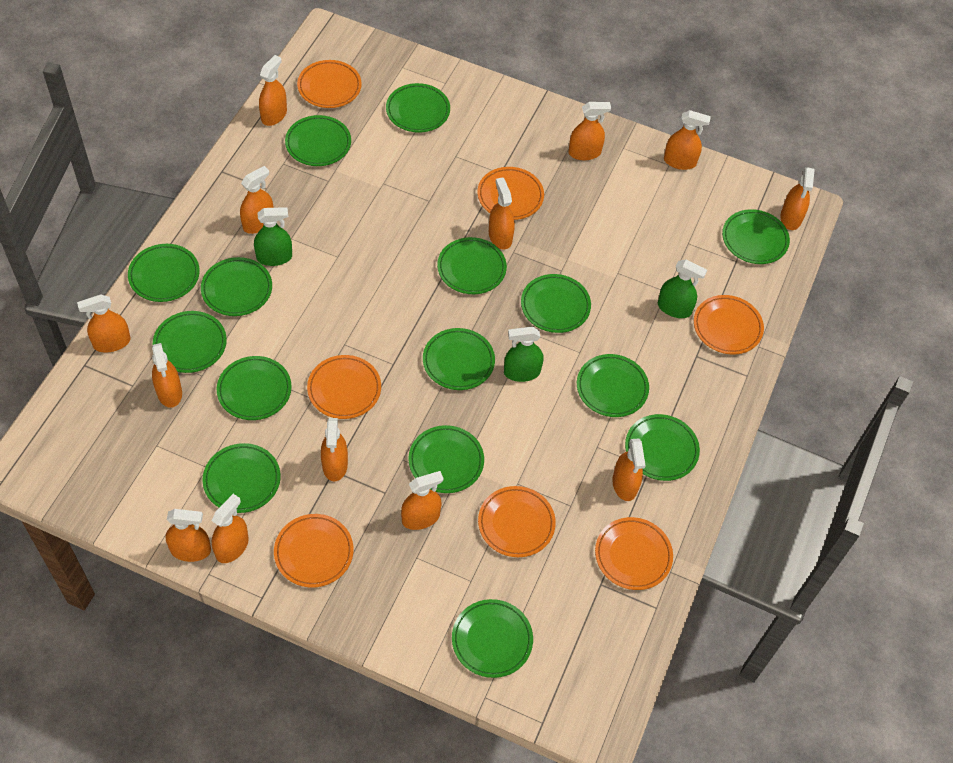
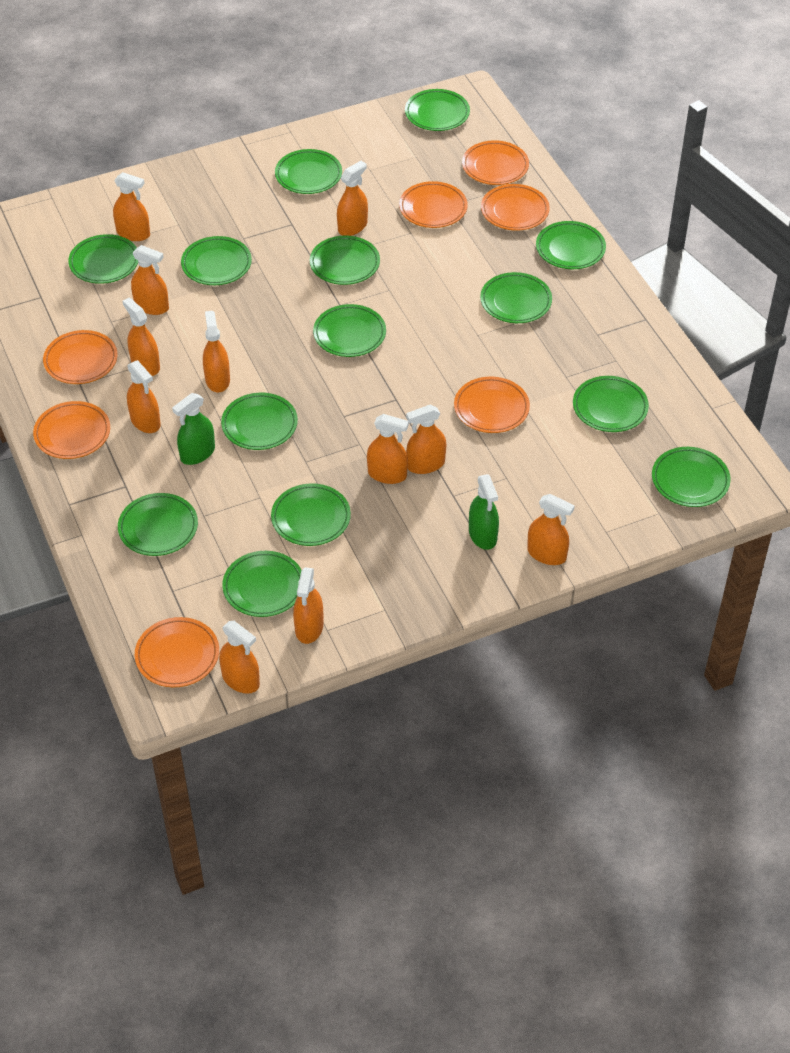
green plate: 15 -> 14
green spray bottle: 3 -> 2
orange spray bottle: 13 -> 11

